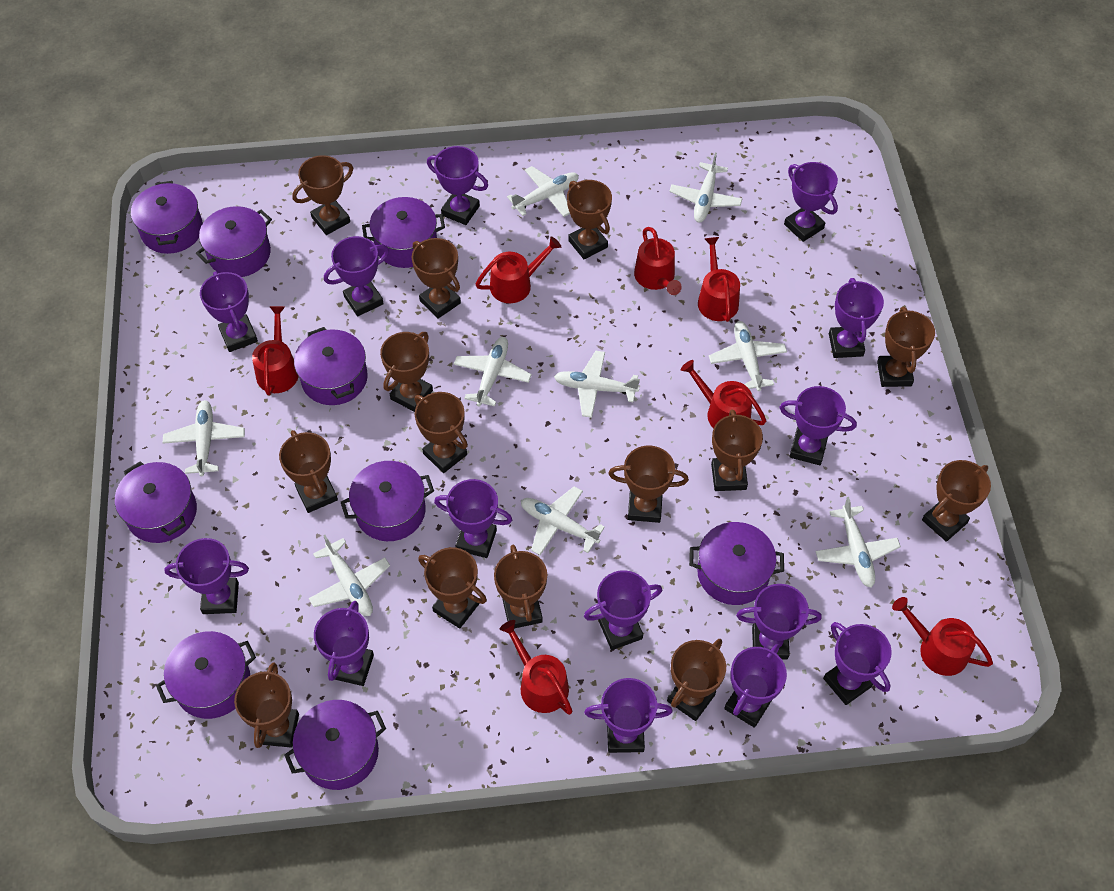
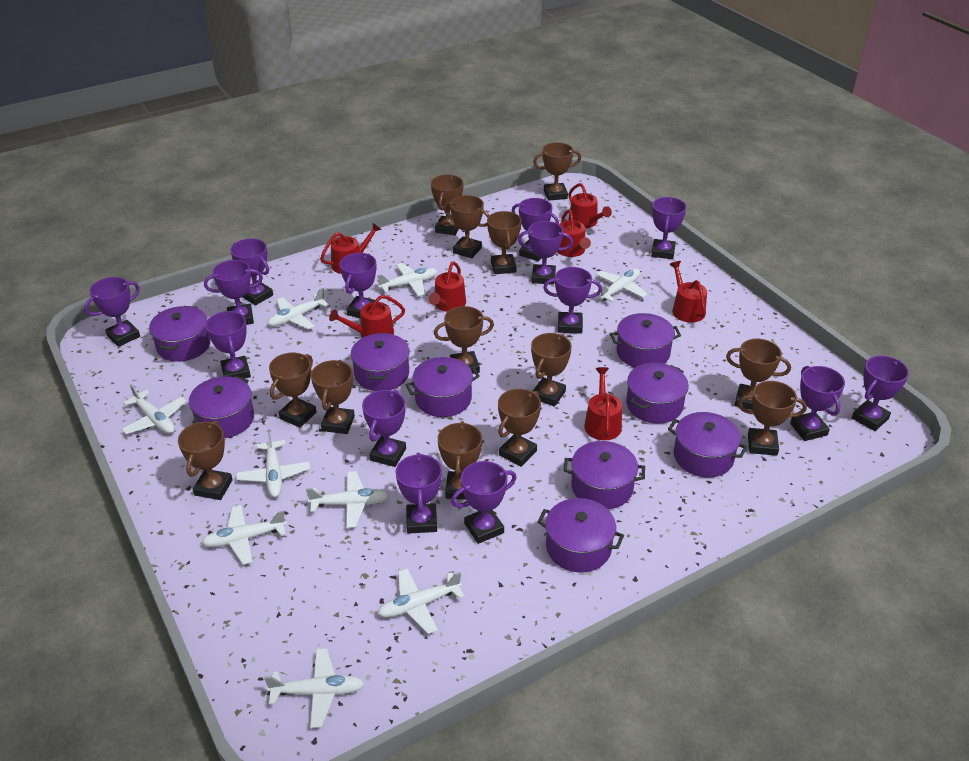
brown trophy: 14 -> 13

